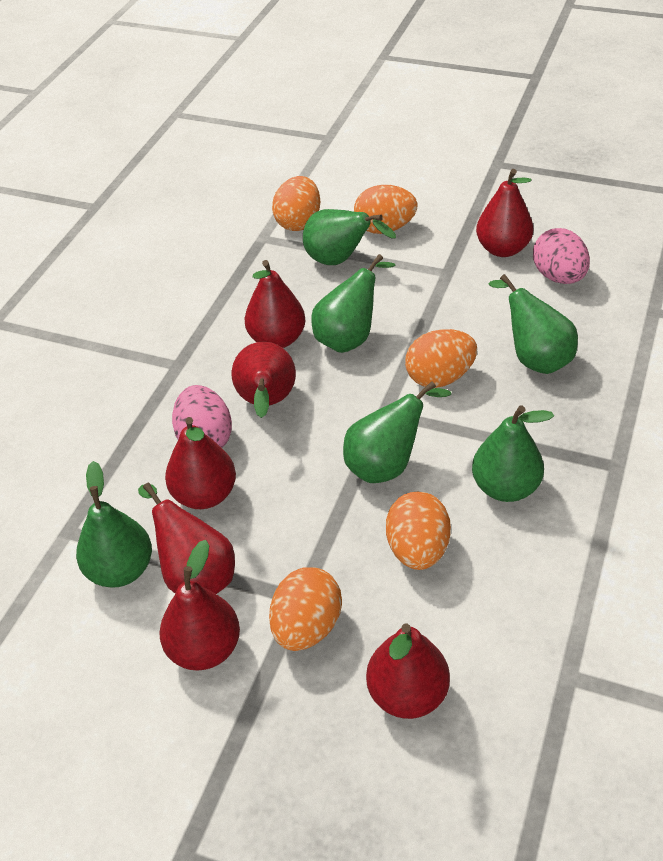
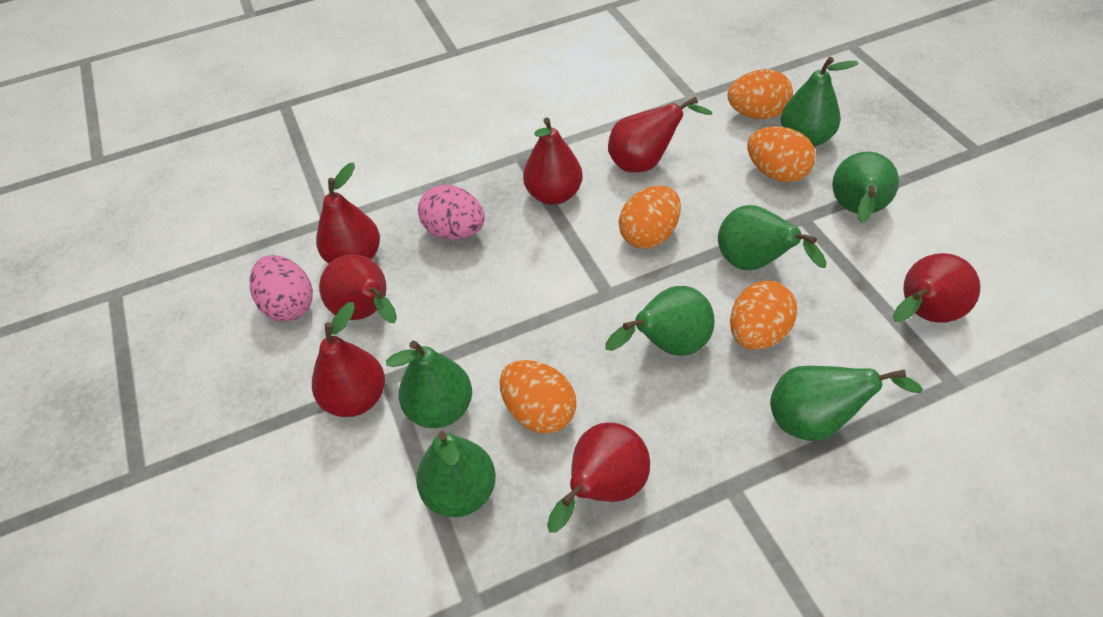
green pear: 6 -> 7

